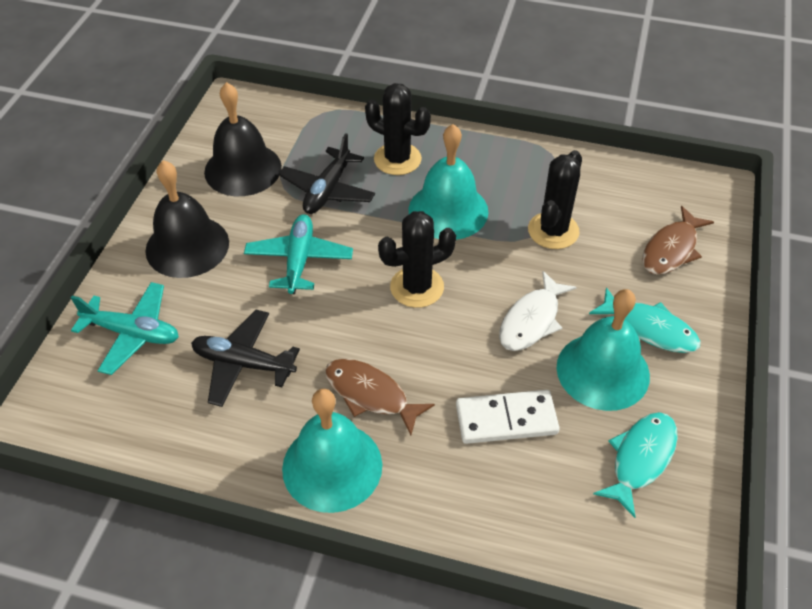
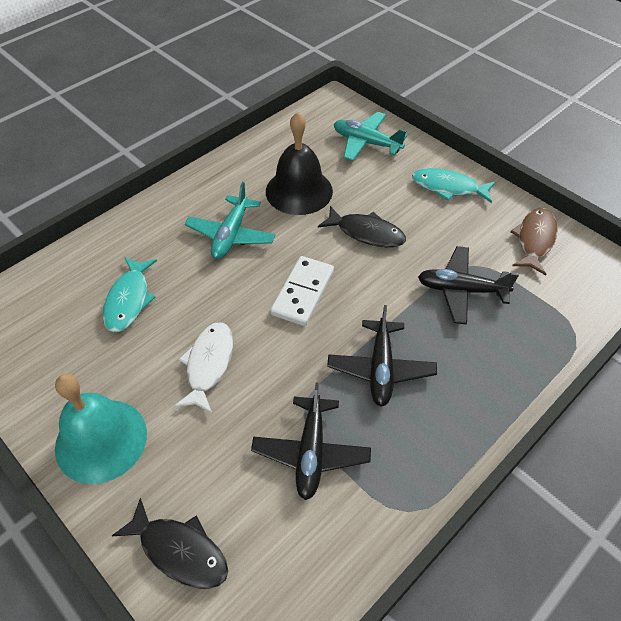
black bell: 2 -> 1
black cactus: 3 -> 0
black fish: 0 -> 2
black plane: 2 -> 3
brown fish: 2 -> 1
turquoise bell: 3 -> 1

